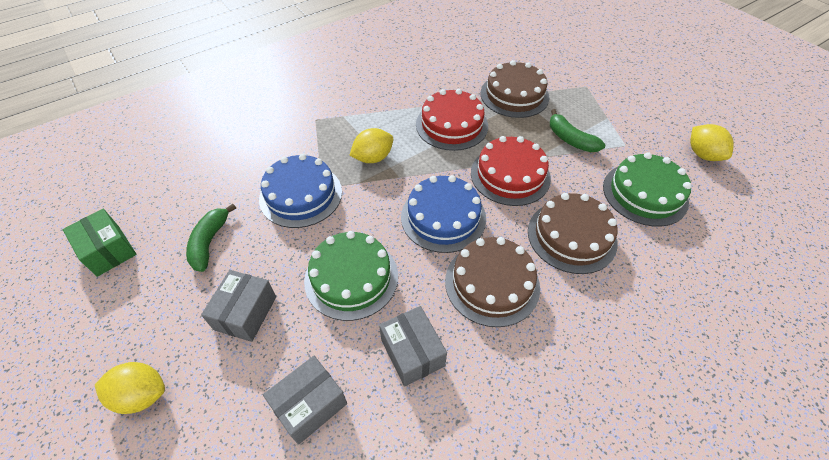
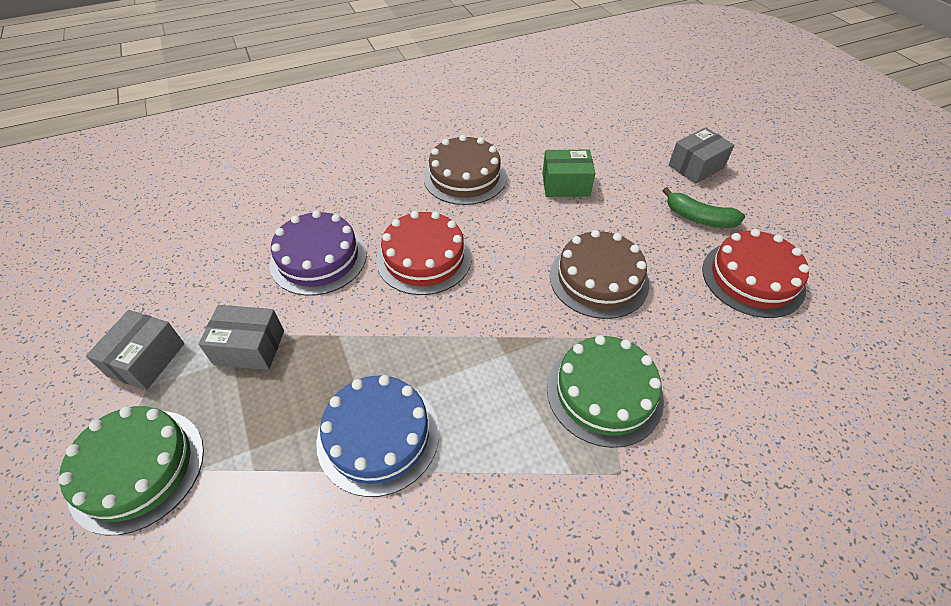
blue cake: 2 -> 1
brown cake: 3 -> 2
green banana: 2 -> 1
purple cake: 0 -> 1
yellow lemon: 3 -> 0

